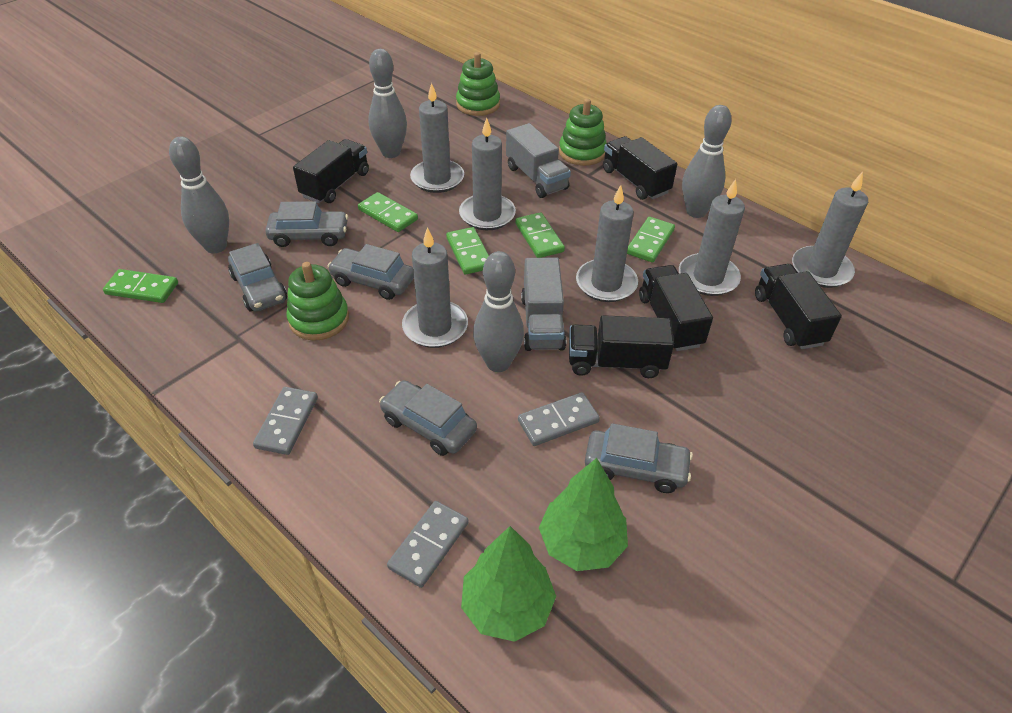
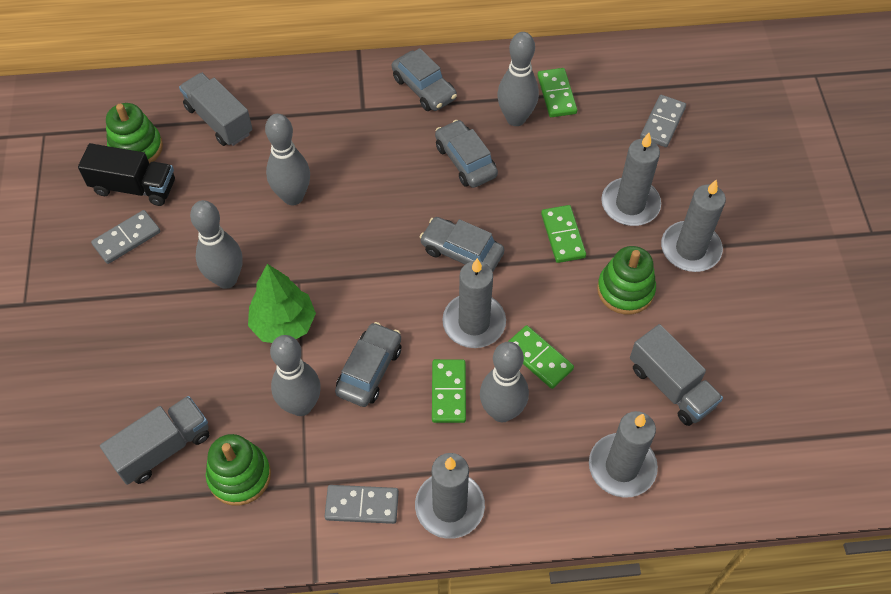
black truck: 5 -> 1
green domino: 5 -> 4
green tree: 2 -> 1
grey bowling pin: 4 -> 5
grey candle: 6 -> 5
grey car: 5 -> 4
grey truck: 2 -> 3

